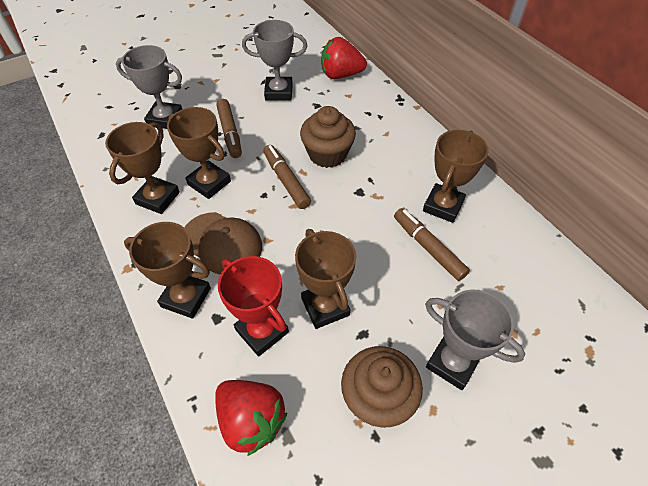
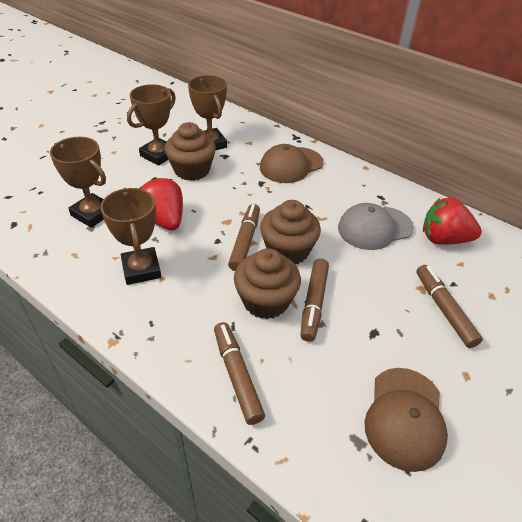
brown cap: 1 -> 2
brown cupcake: 2 -> 3
brown marker: 3 -> 4
brown trophy: 5 -> 4
grey cap: 0 -> 1
grey trophy: 3 -> 0
red trophy: 1 -> 0

